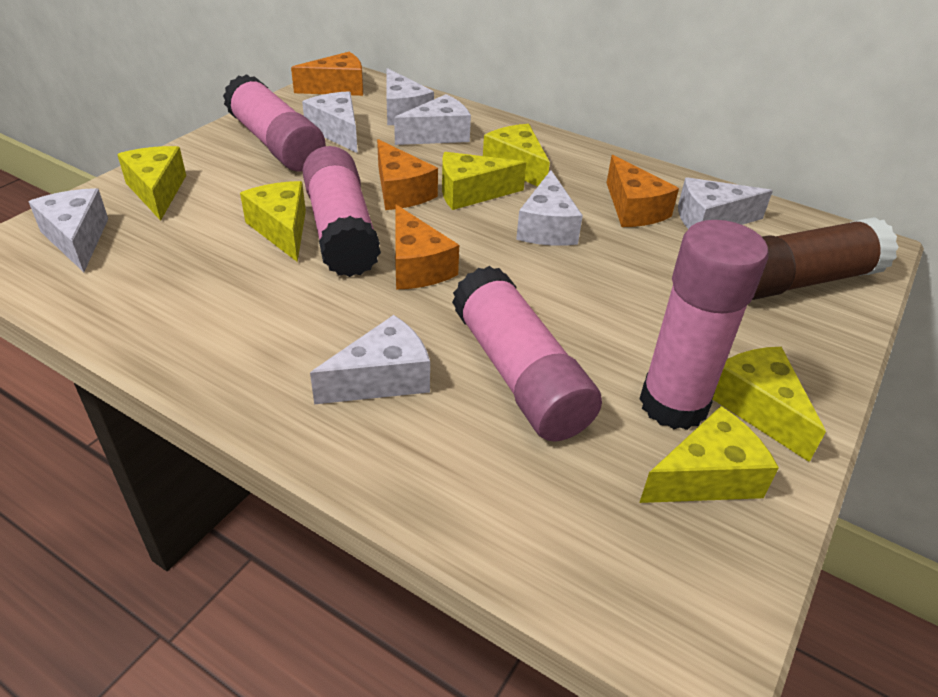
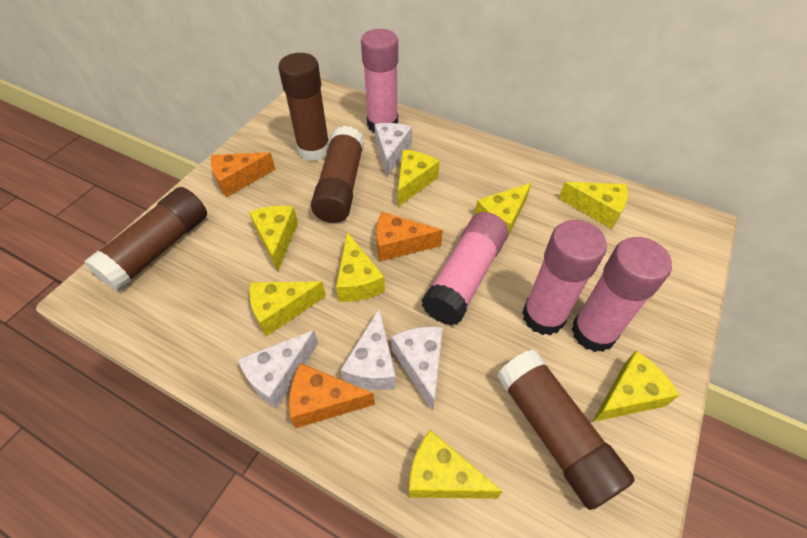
brown glue stick: 1 -> 4
orange cheese: 4 -> 3
white cheese: 7 -> 4
yellow cheese: 6 -> 8

